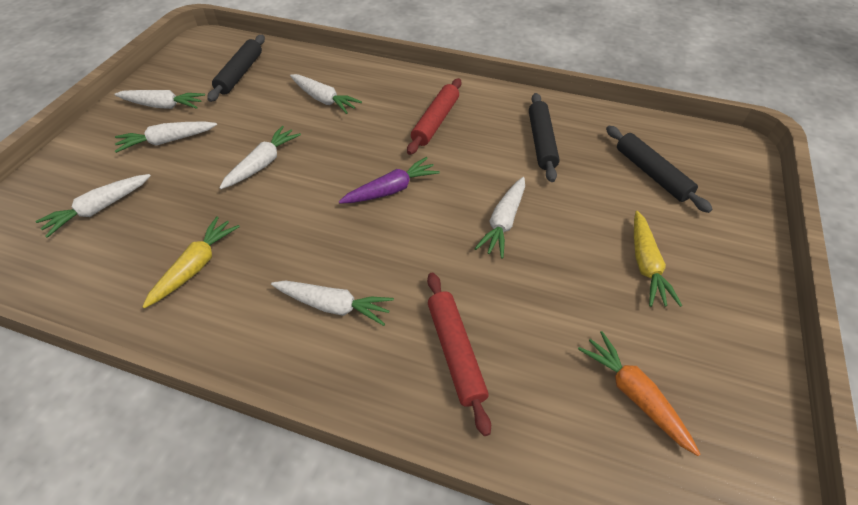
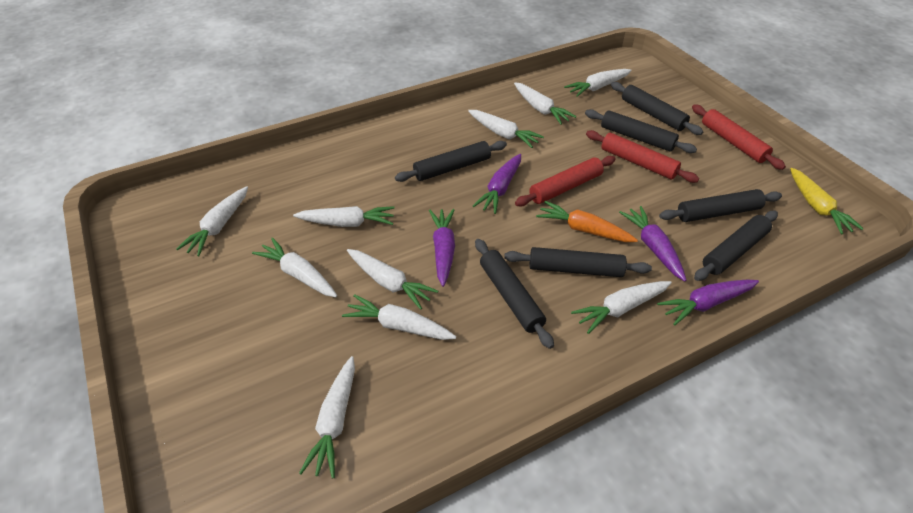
black rolling pin: 3 -> 7
purple carrot: 1 -> 4
red rolling pin: 2 -> 3
white carrot: 7 -> 10
yellow carrot: 2 -> 1

